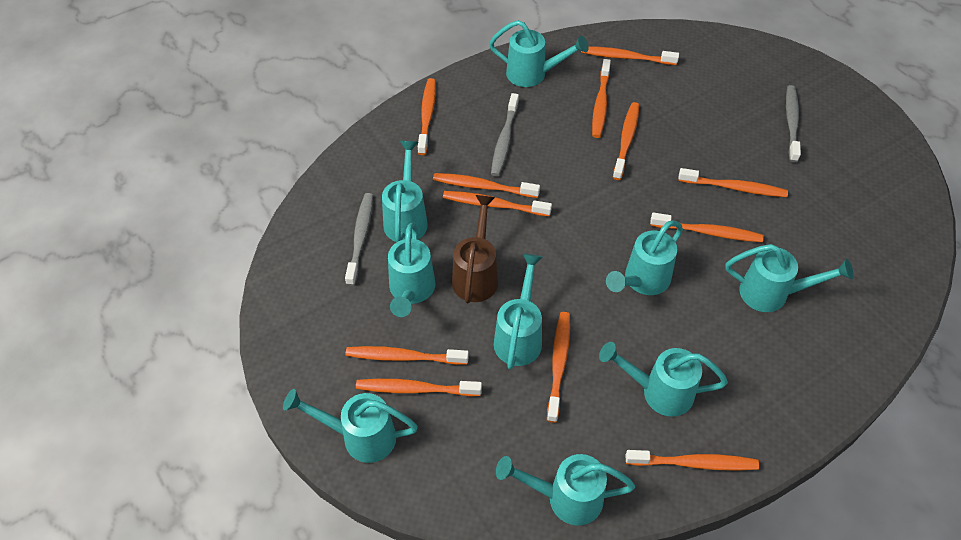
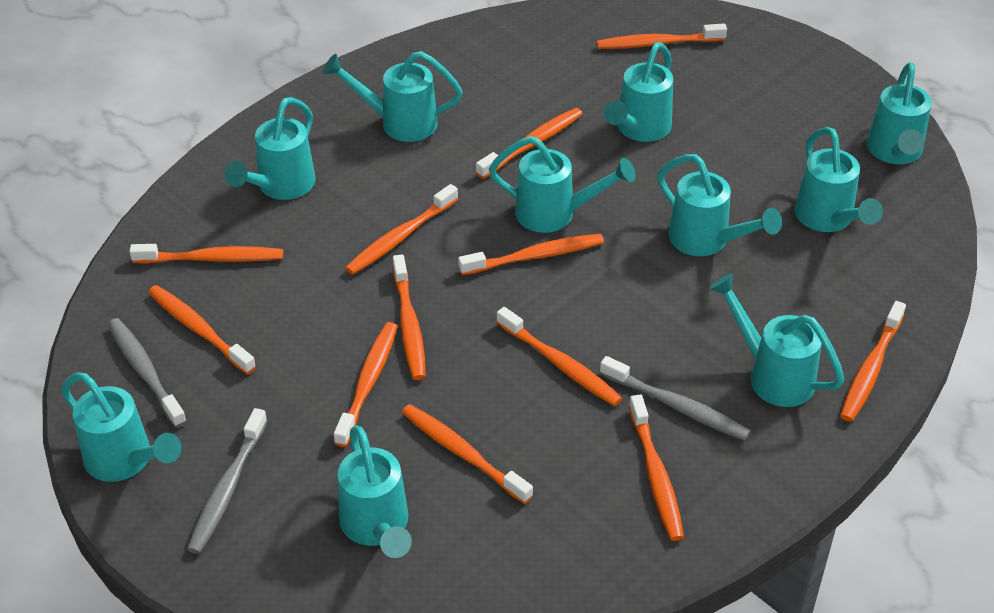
brown watering can: 1 -> 0
turquoise watering can: 9 -> 10

